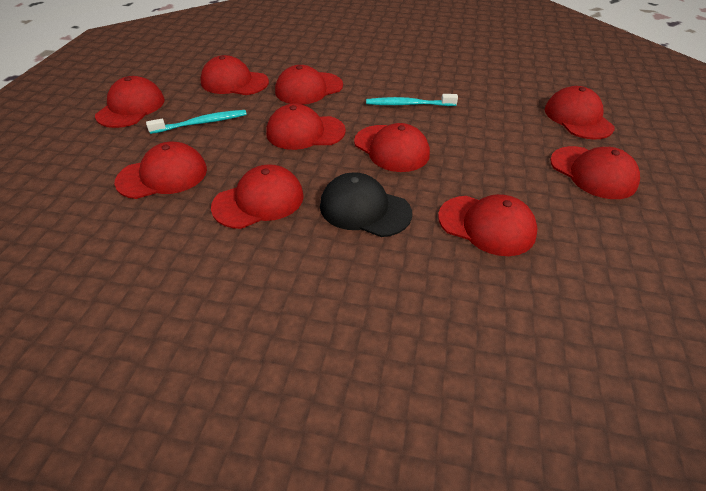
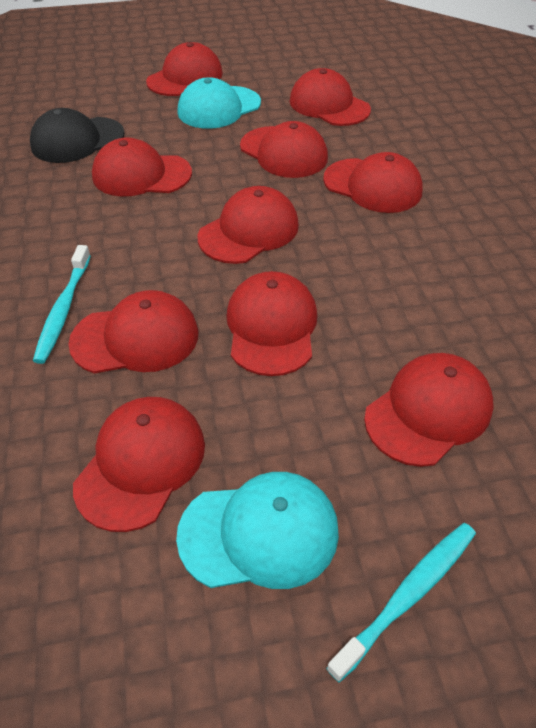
turquoise cap: 0 -> 2

